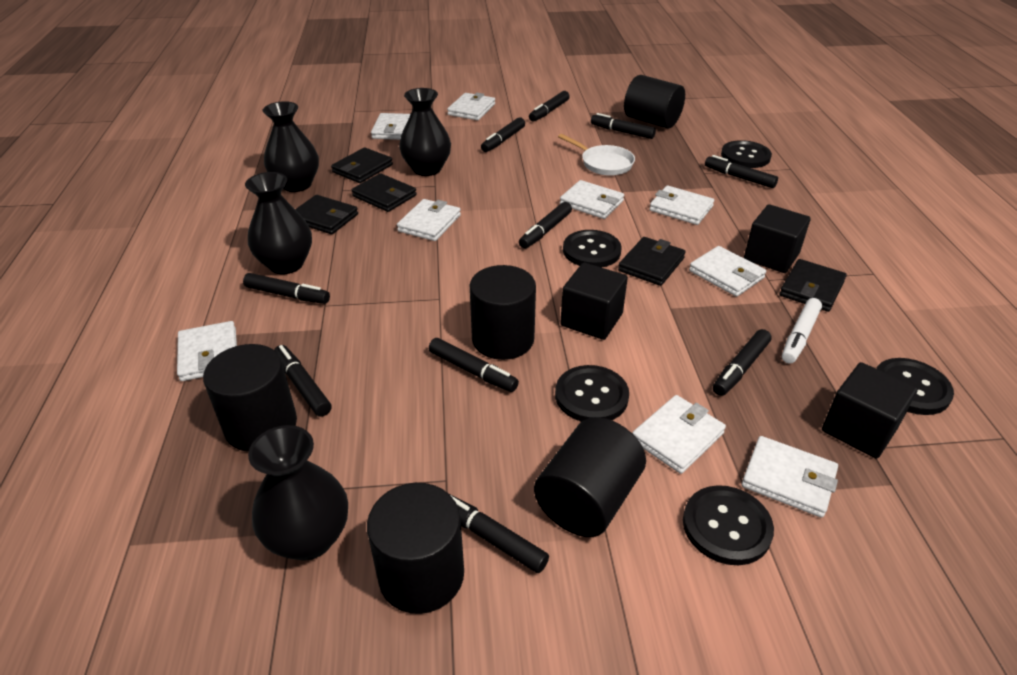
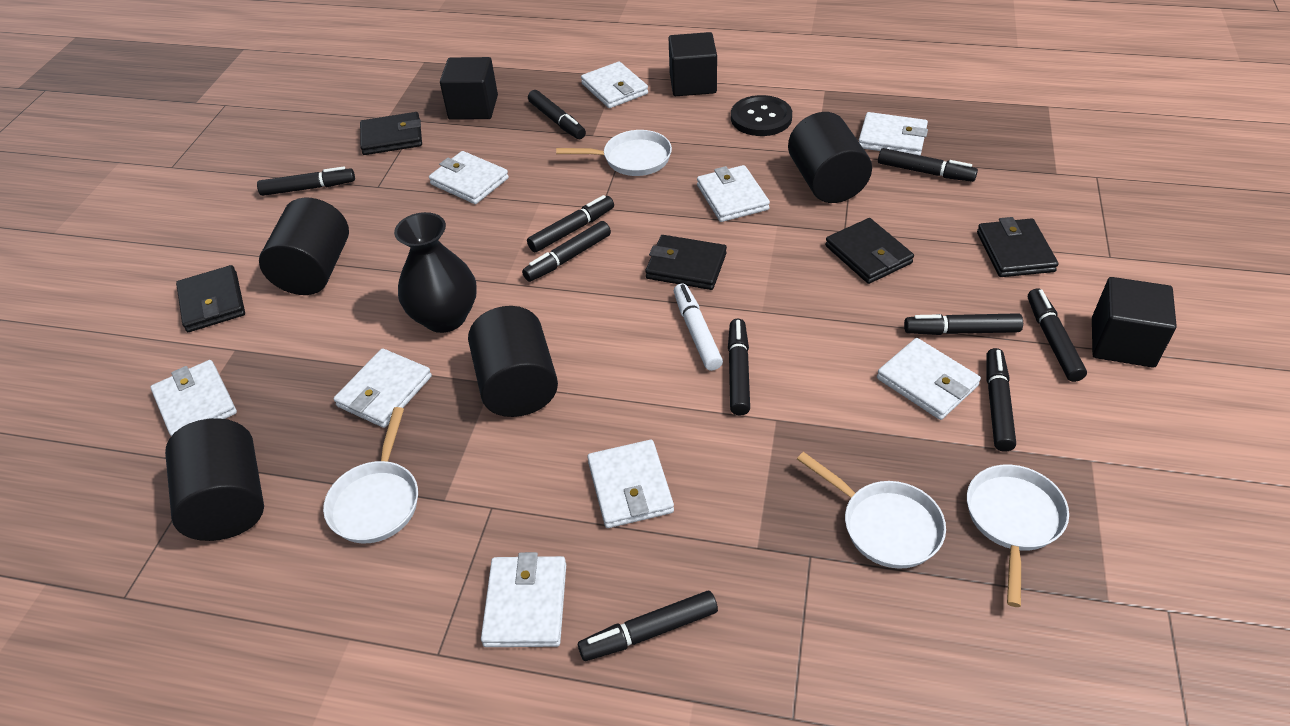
black button: 5 -> 1
black cylinder: 5 -> 4
black vase: 4 -> 1
white pan: 1 -> 4

